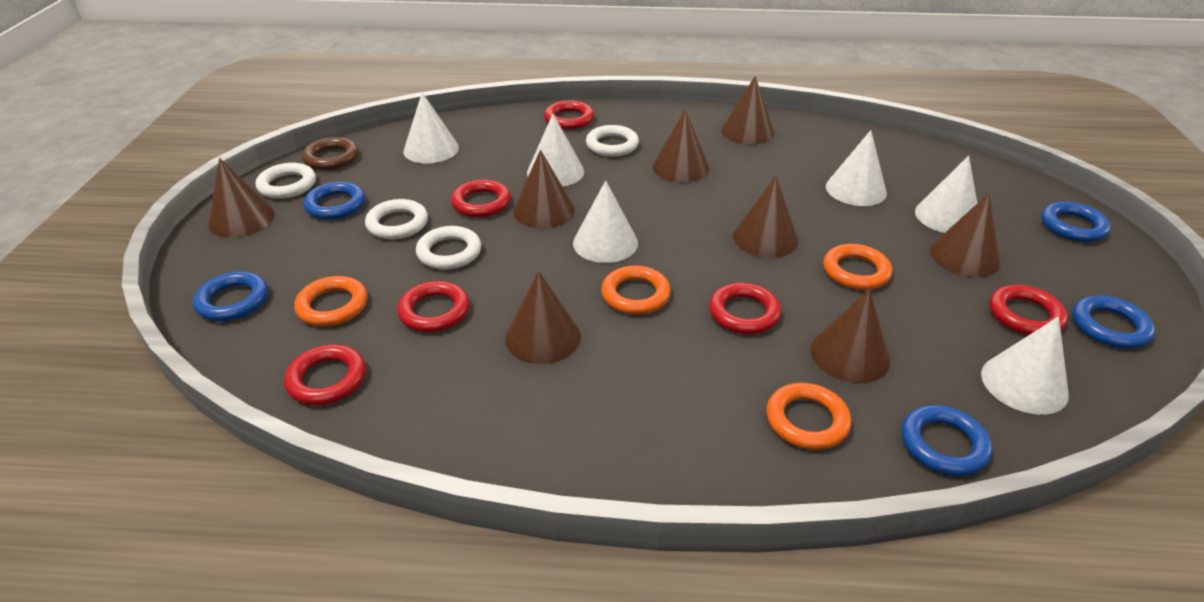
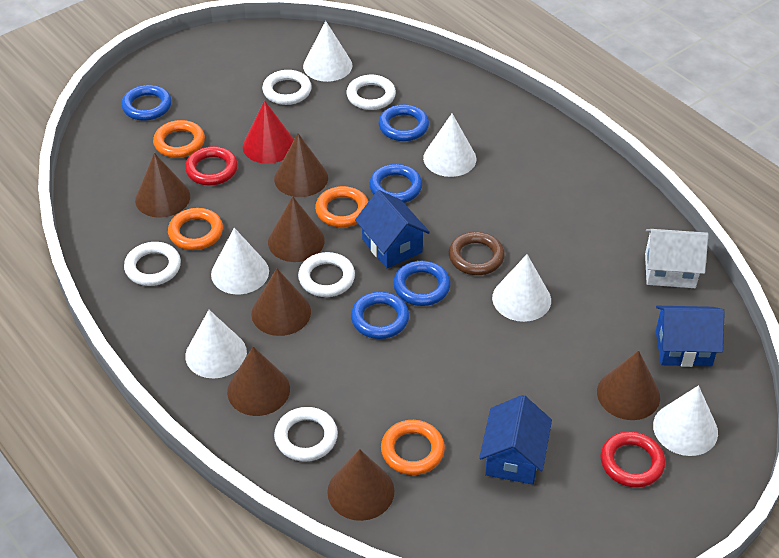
blue house: 0 -> 3
brown cone: 8 -> 7
red cone: 0 -> 1
red ring: 6 -> 2
white house: 0 -> 1
white ring: 4 -> 5

